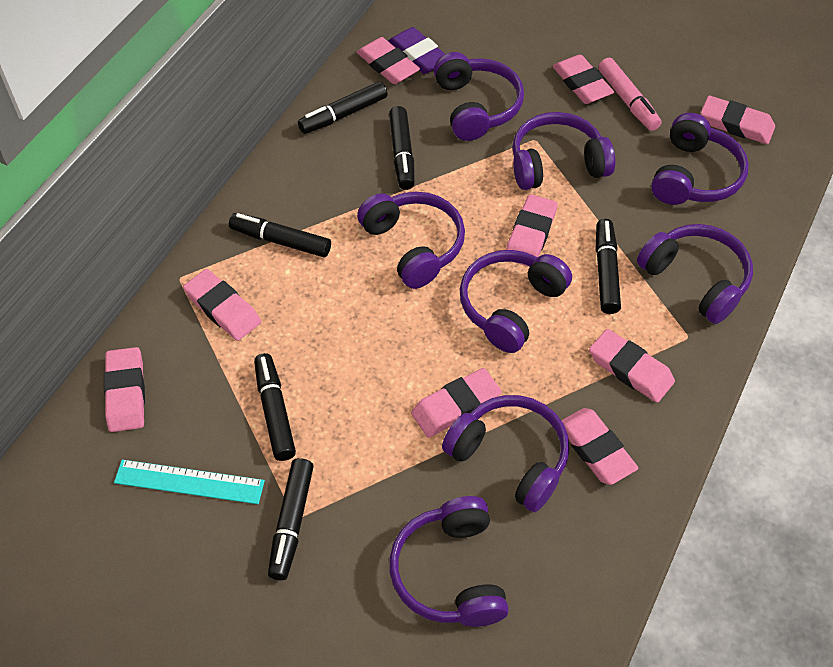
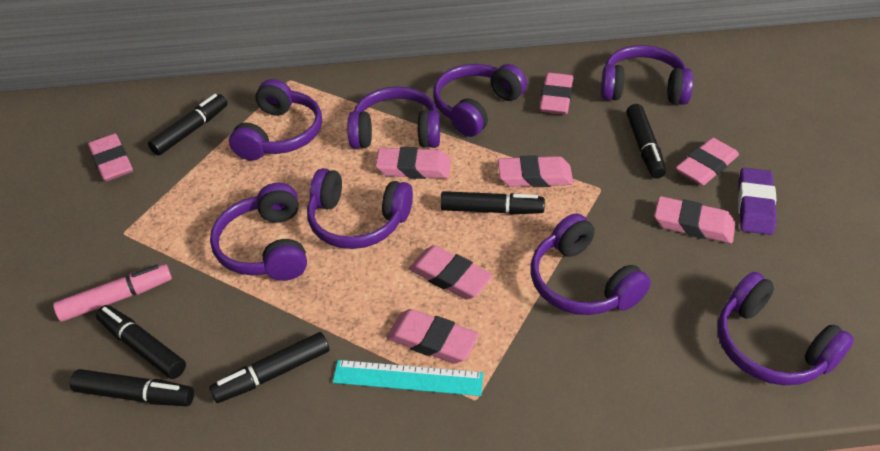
pink eraser: 9 -> 8

